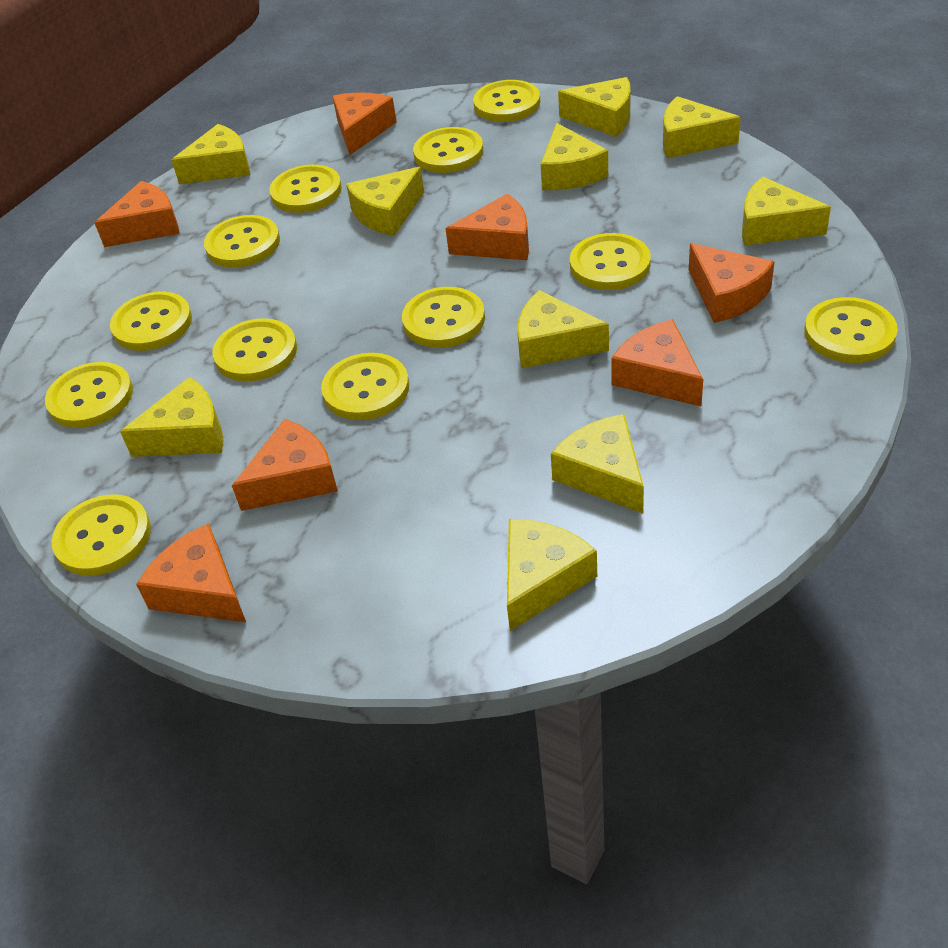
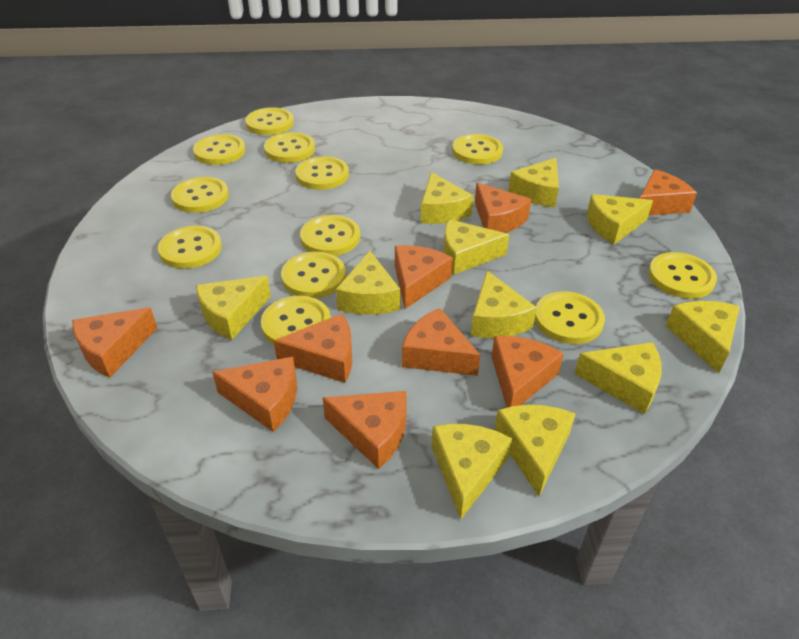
orange cheese: 7 -> 9
yellow cheese: 10 -> 11

